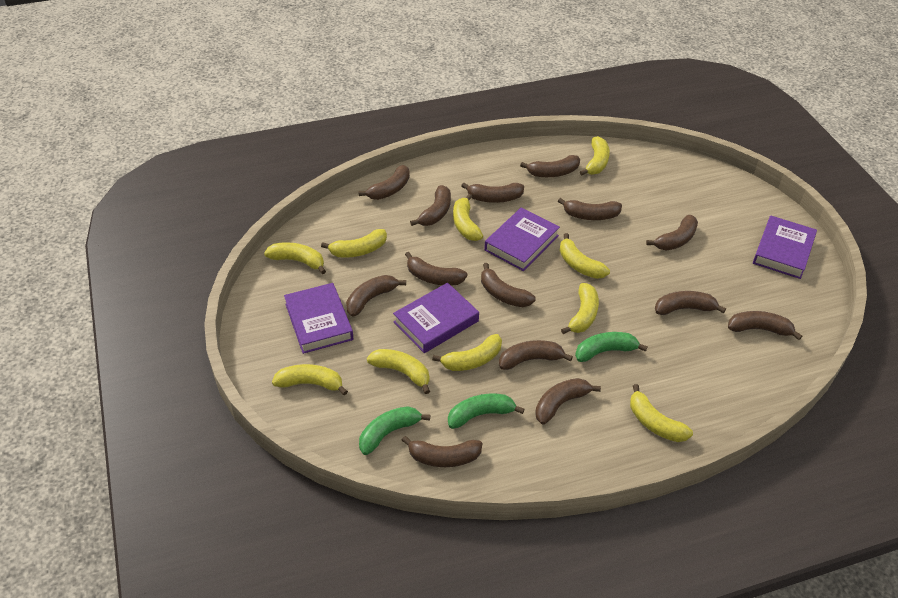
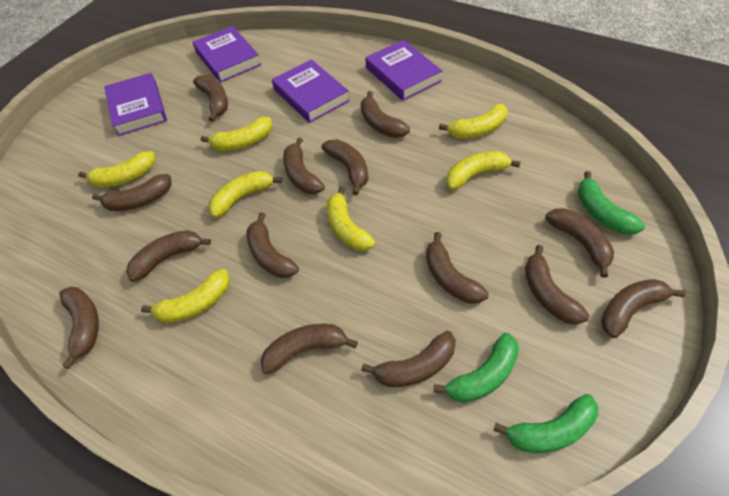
yellow banana: 10 -> 7

